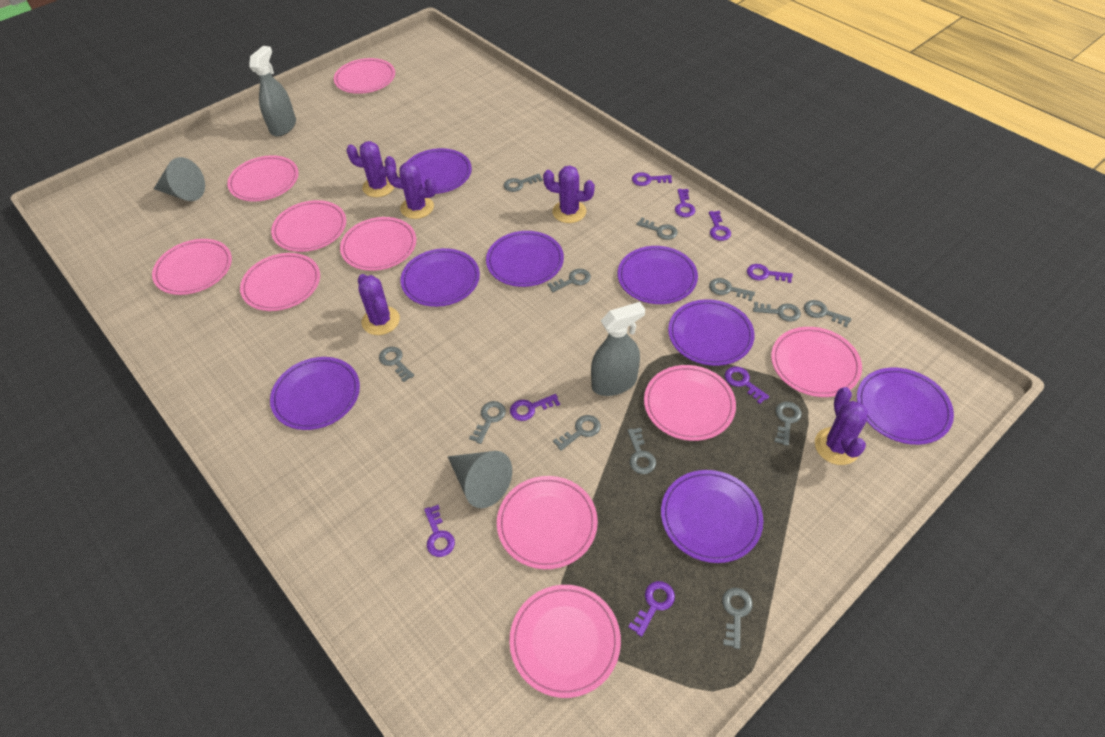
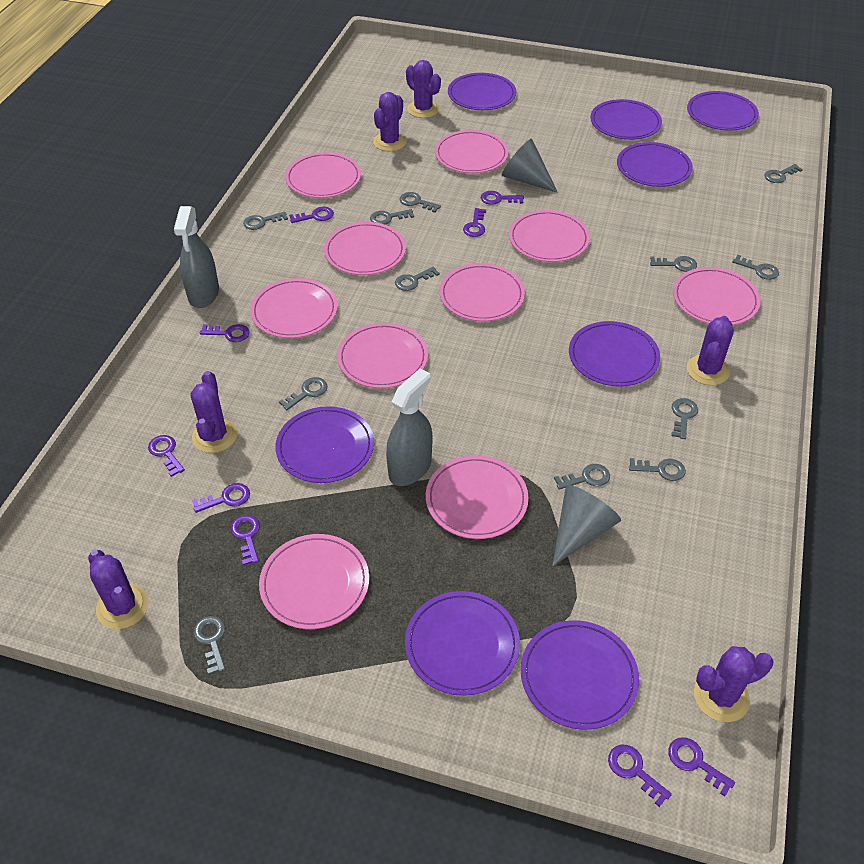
purple cactus: 5 -> 6
purple key: 8 -> 9

